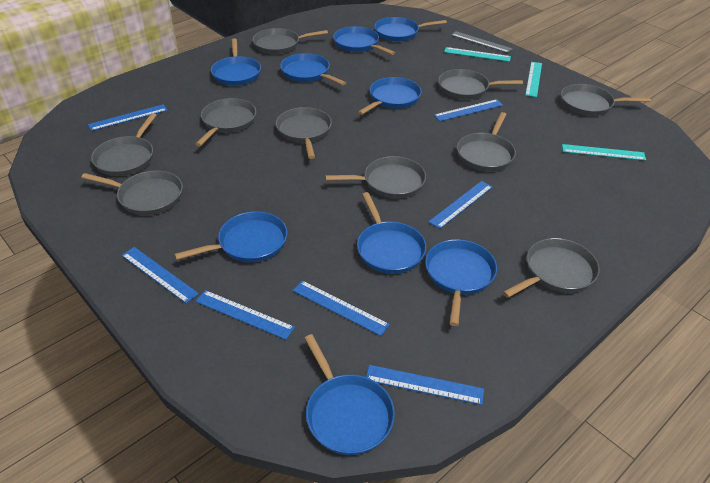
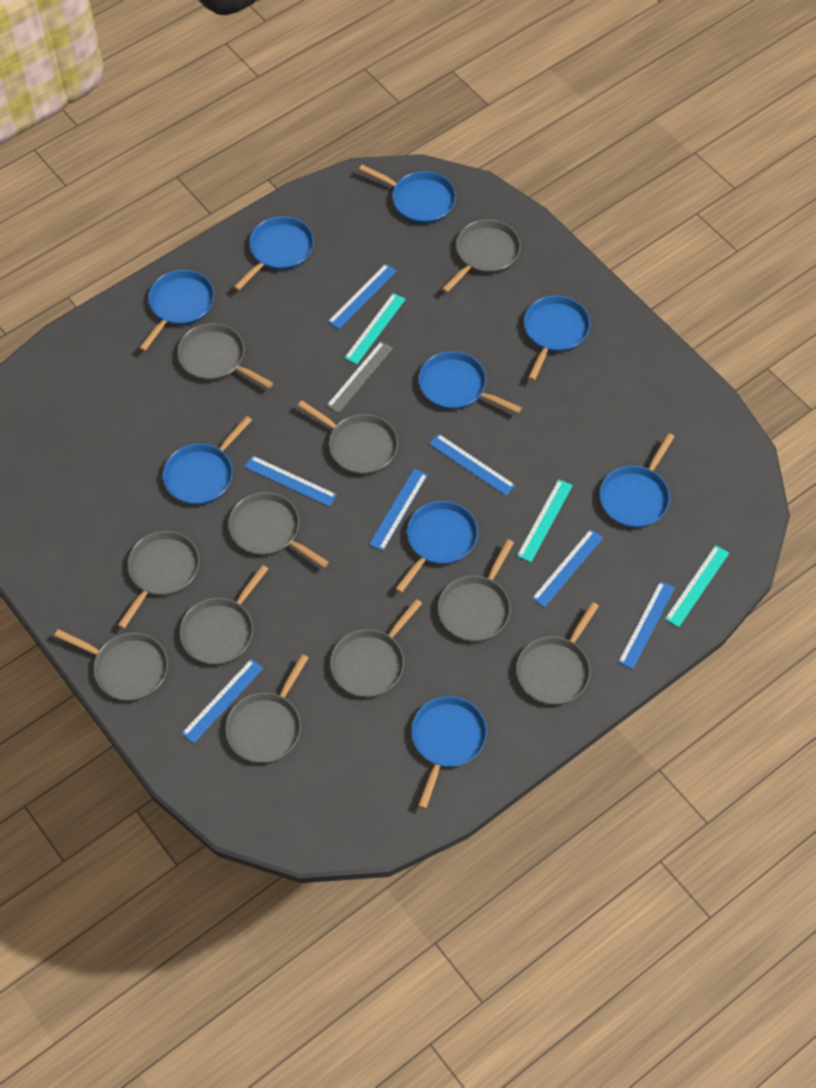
grey pan: 10 -> 11

